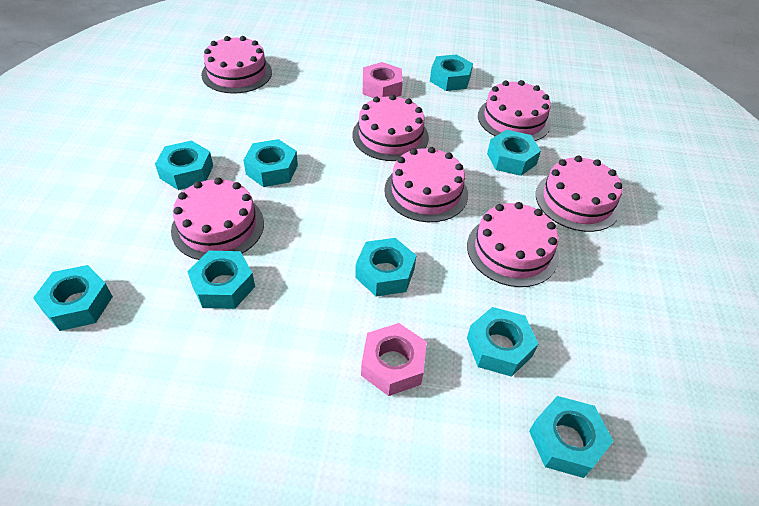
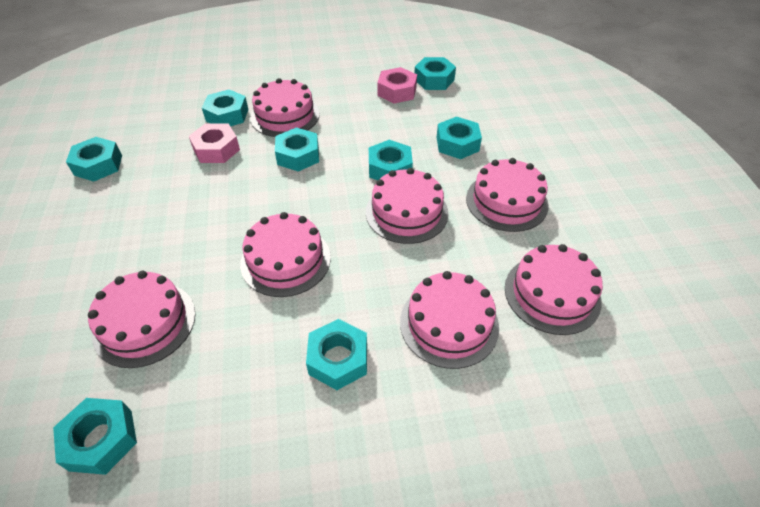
turquoise nut: 9 -> 8

